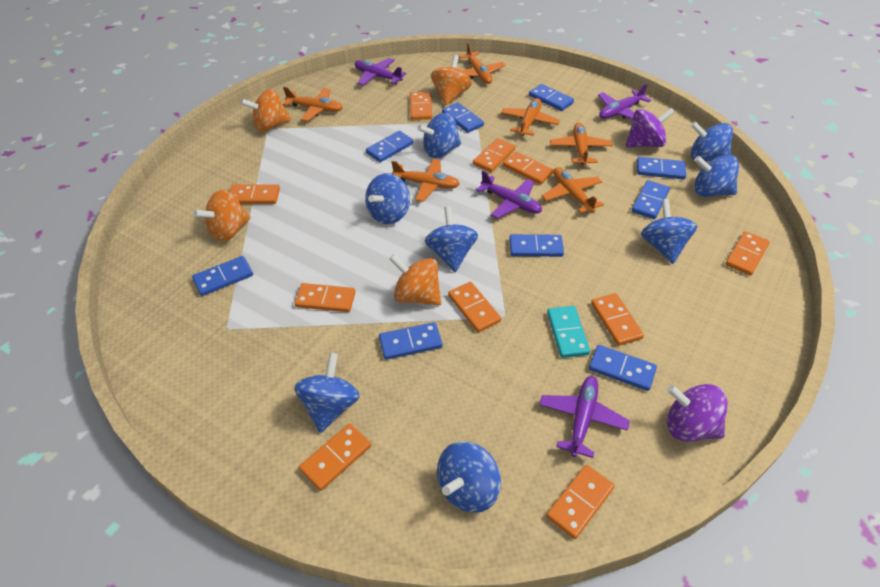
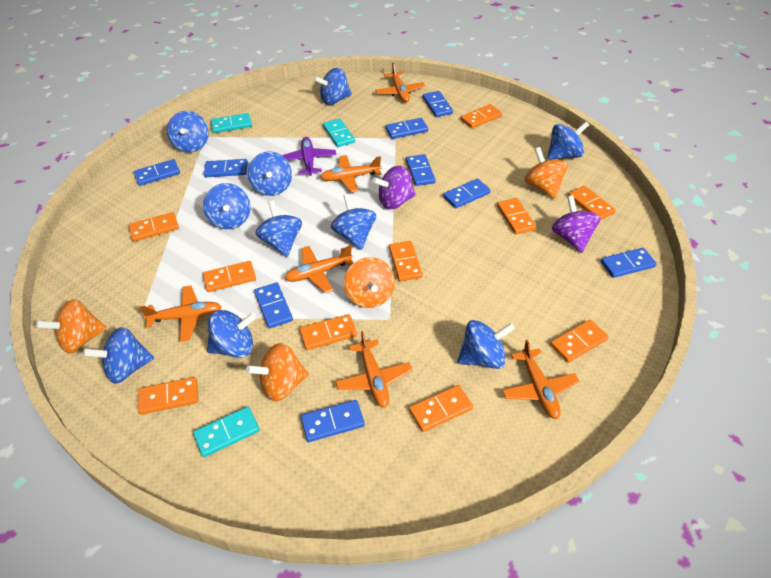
blue spinning top: 8 -> 10
purple plane: 4 -> 1
turquoise domino: 1 -> 3

